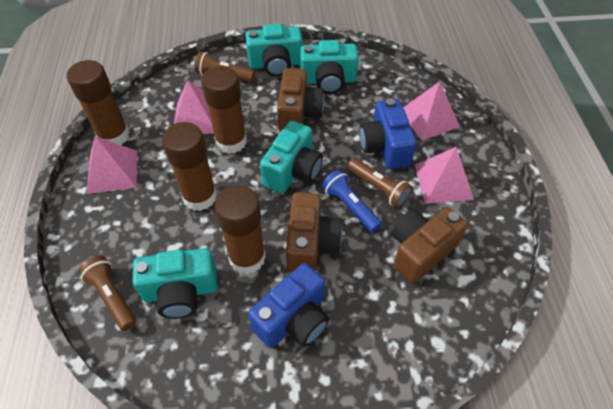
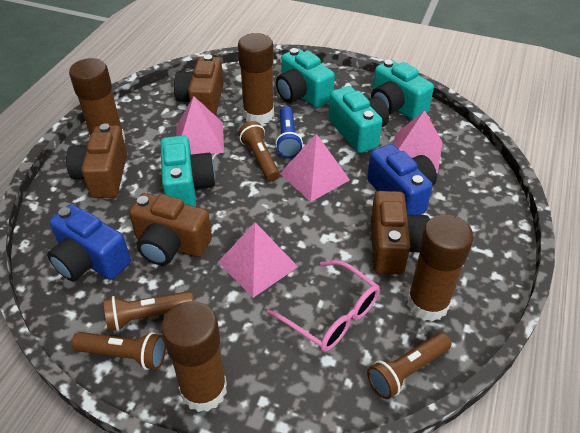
brown camera: 3 -> 4
brown flashlight: 3 -> 4
pink glasses: 0 -> 1

